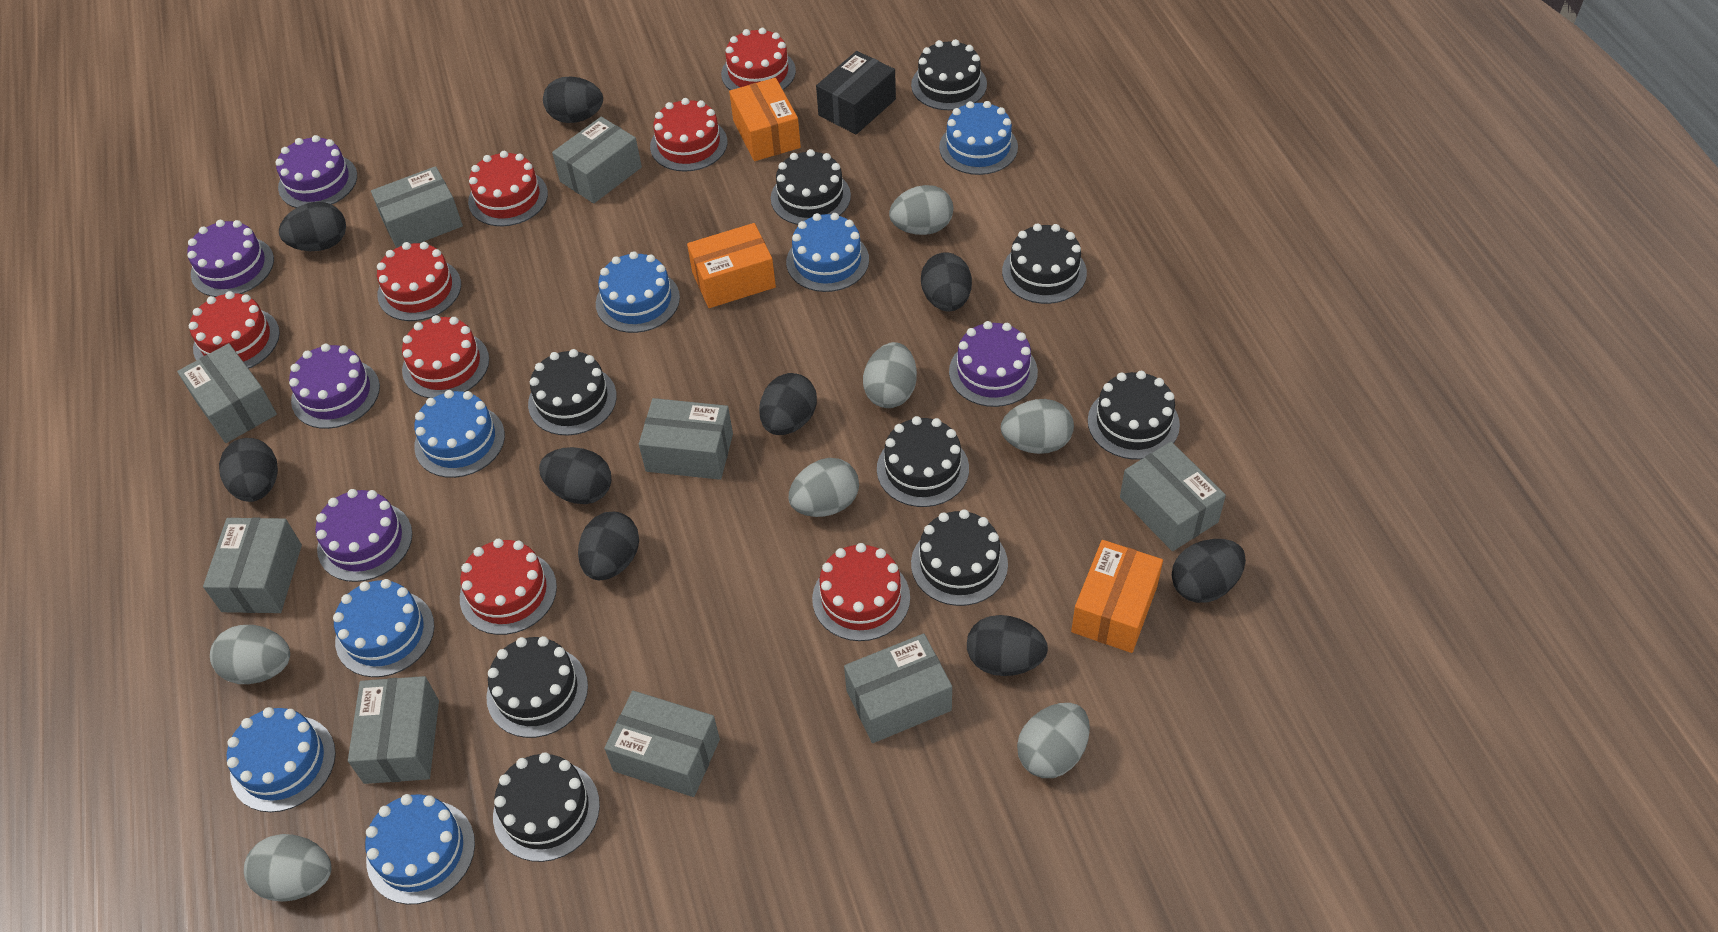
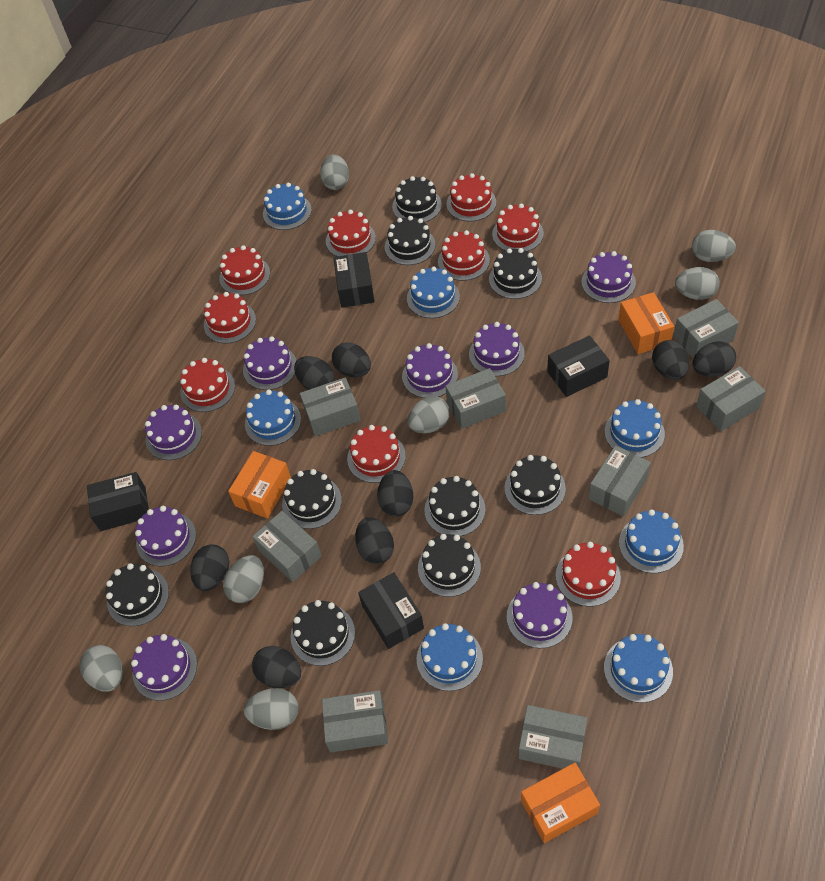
black box: 1 -> 4
black egg: 9 -> 8
grey box: 9 -> 8
purple cake: 5 -> 8
red cake: 8 -> 9

